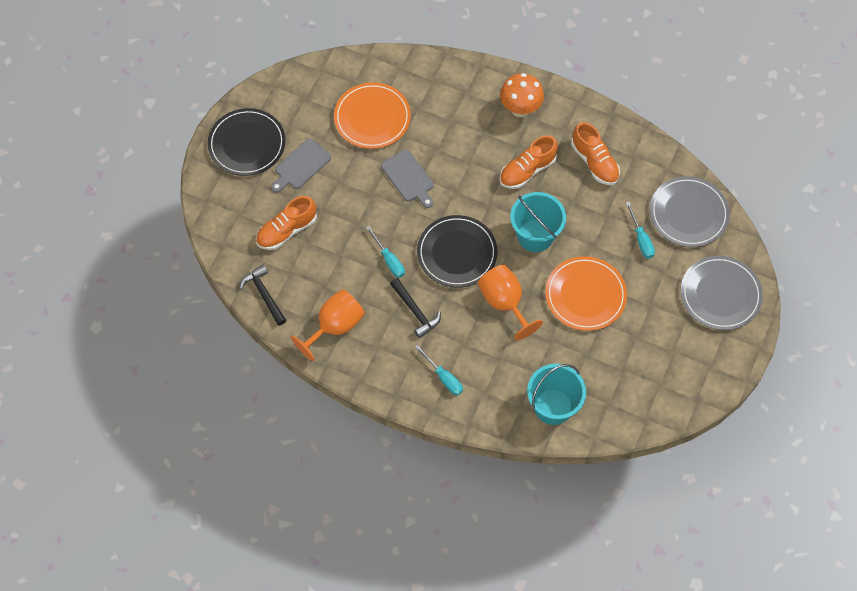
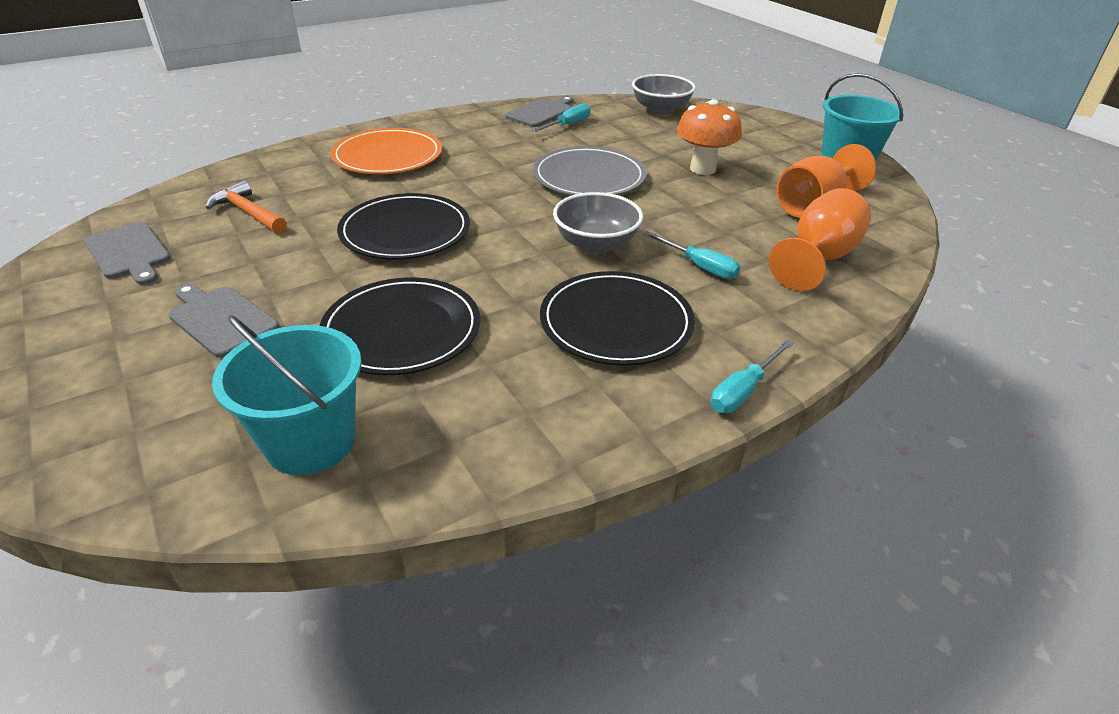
black hammer: 2 -> 0
black plate: 2 -> 3
grey bowl: 0 -> 2
grey cutting board: 2 -> 3
grey plate: 2 -> 1
orange hammer: 0 -> 1
orange plate: 2 -> 1
orange shoe: 3 -> 0

